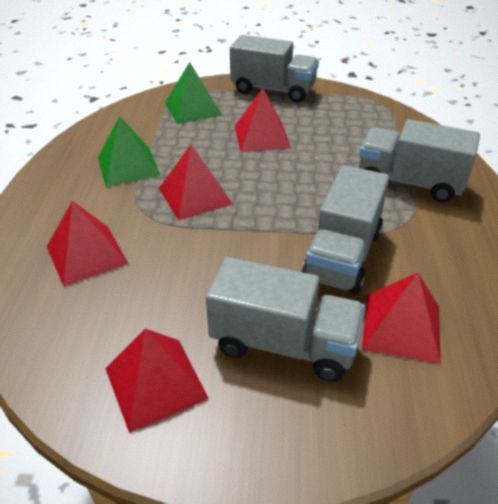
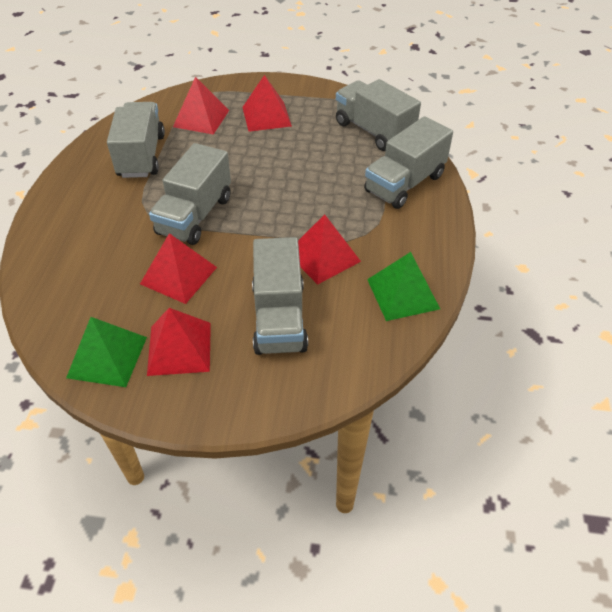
grey truck: 4 -> 5

